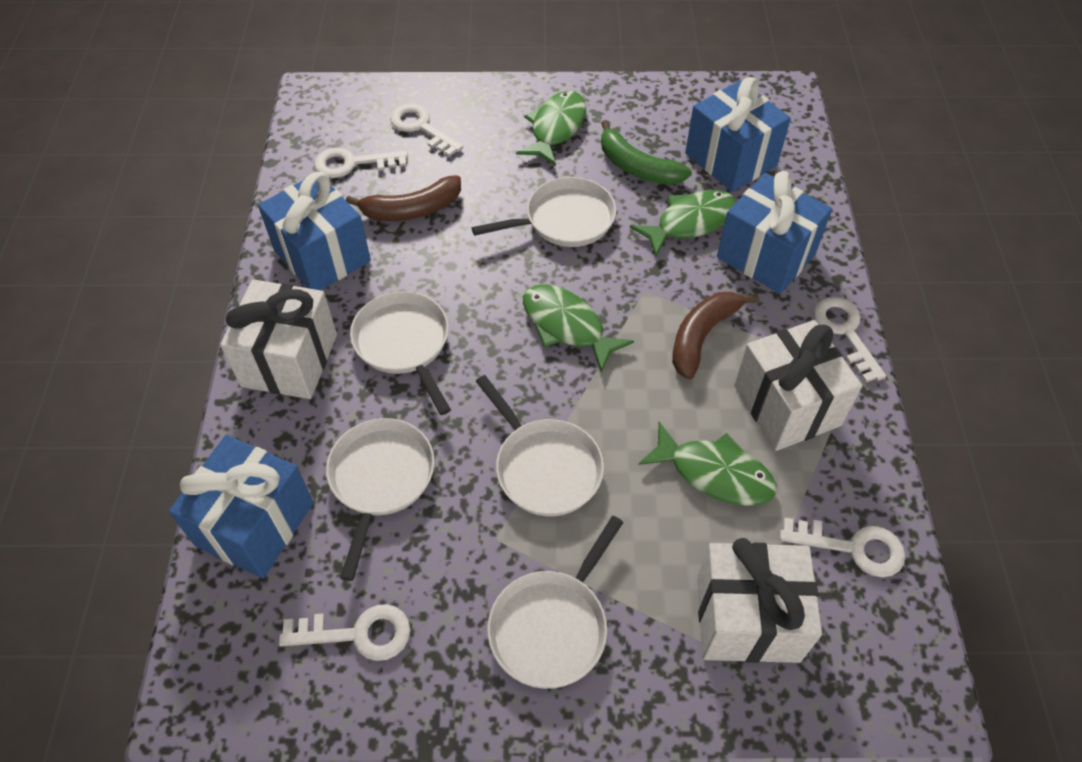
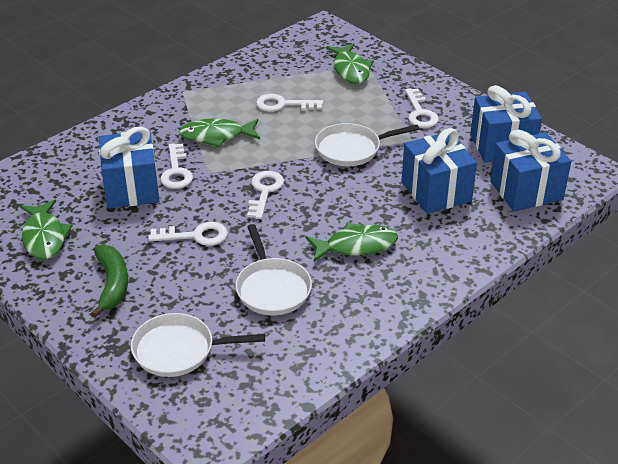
brown banana: 2 -> 0
white gift: 3 -> 0
white pan: 5 -> 3

